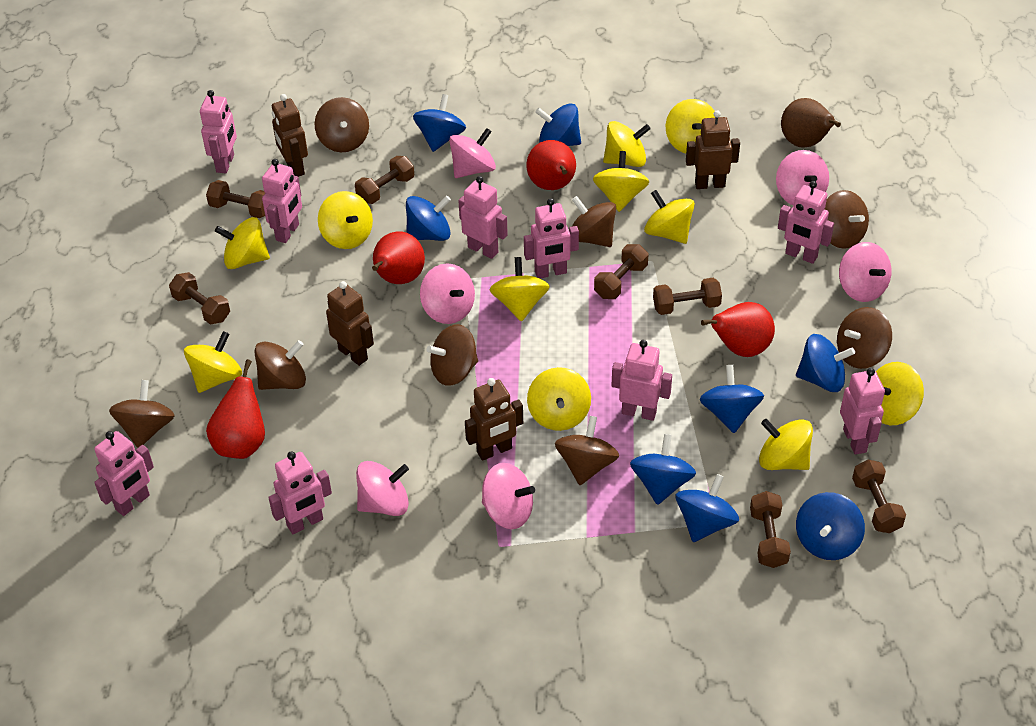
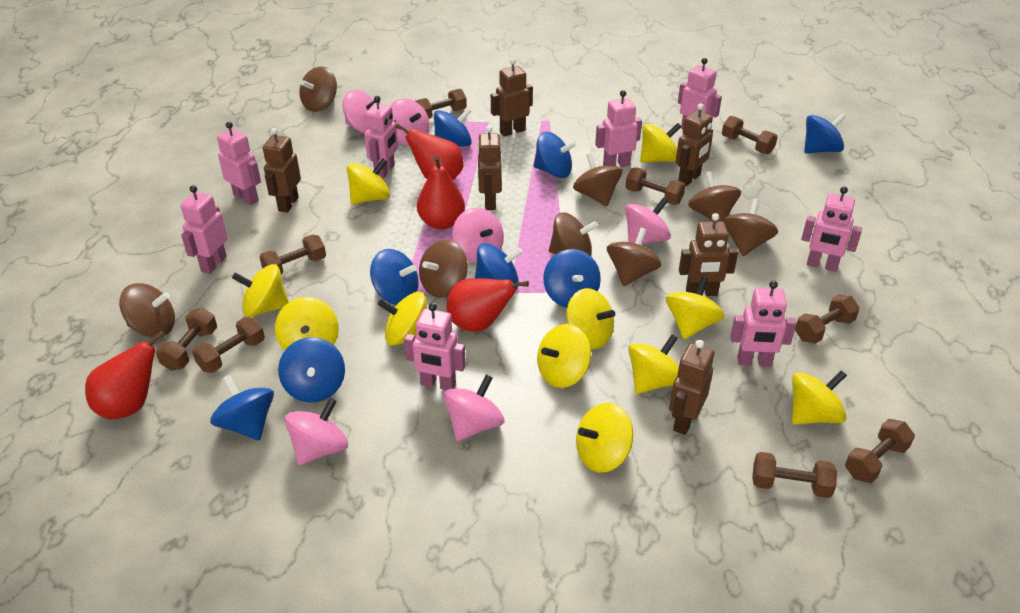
brown dumbbell: 7 -> 9
brown pear: 1 -> 0
brown robot: 4 -> 6
pink robot: 9 -> 8

